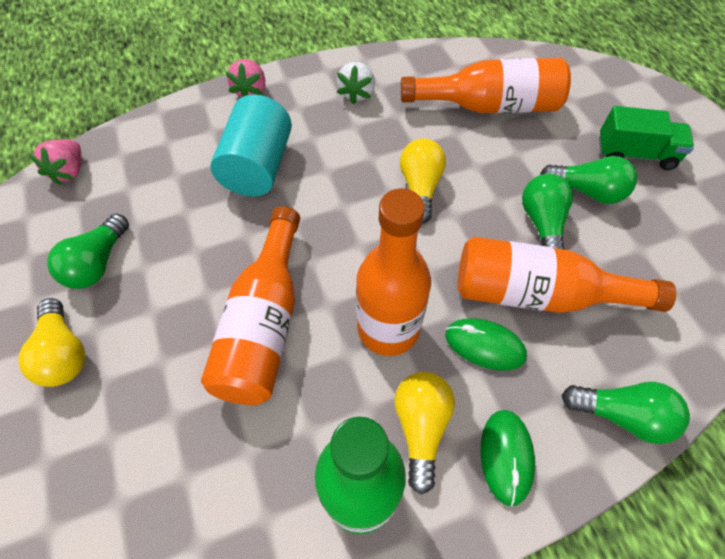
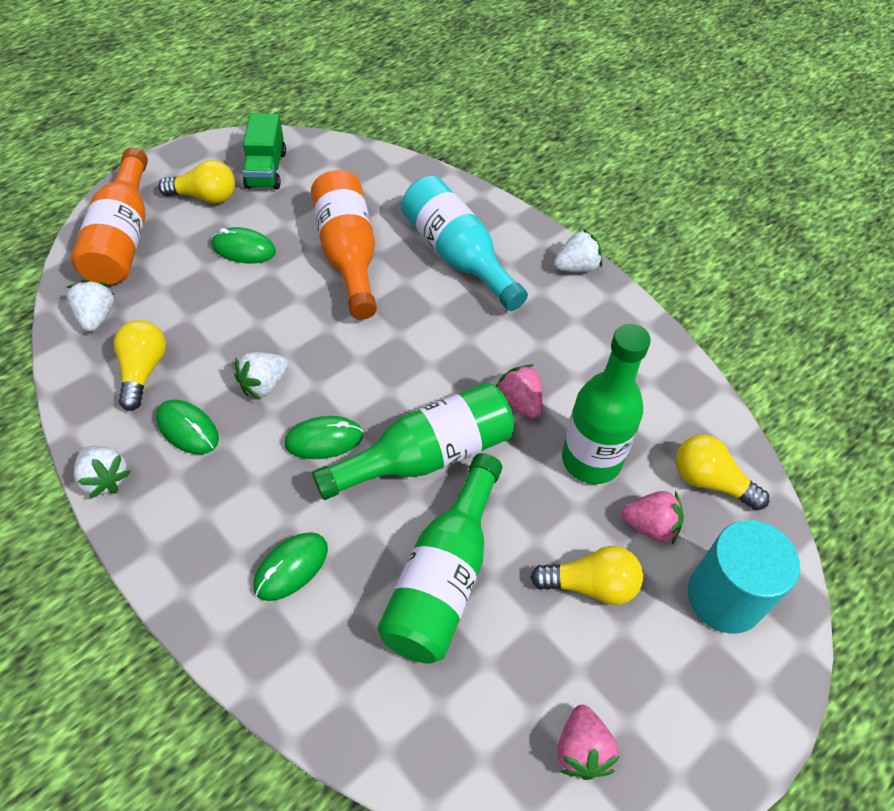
green bottle: 1 -> 3
green light bulb: 4 -> 0
green mouse: 2 -> 4
orange bottle: 4 -> 2
pink strawberry: 2 -> 3
turquoise bottle: 0 -> 1
white strawberry: 1 -> 4
yellow light bulb: 3 -> 4

